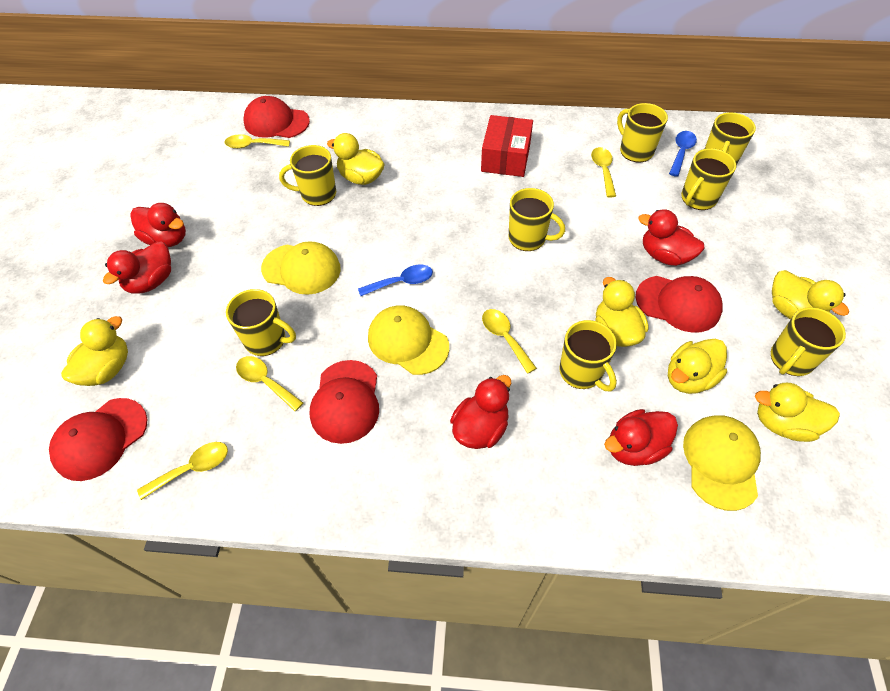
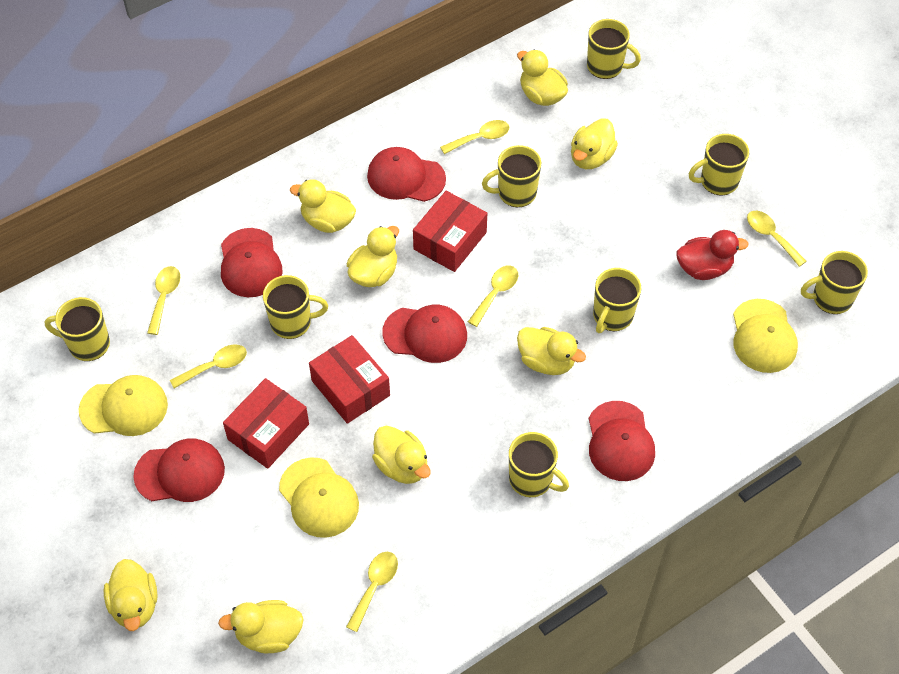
blue spoon: 2 -> 0
red box: 1 -> 3
red cap: 4 -> 5
red duck: 5 -> 1
yellow duck: 6 -> 8
yellow spoon: 5 -> 6

